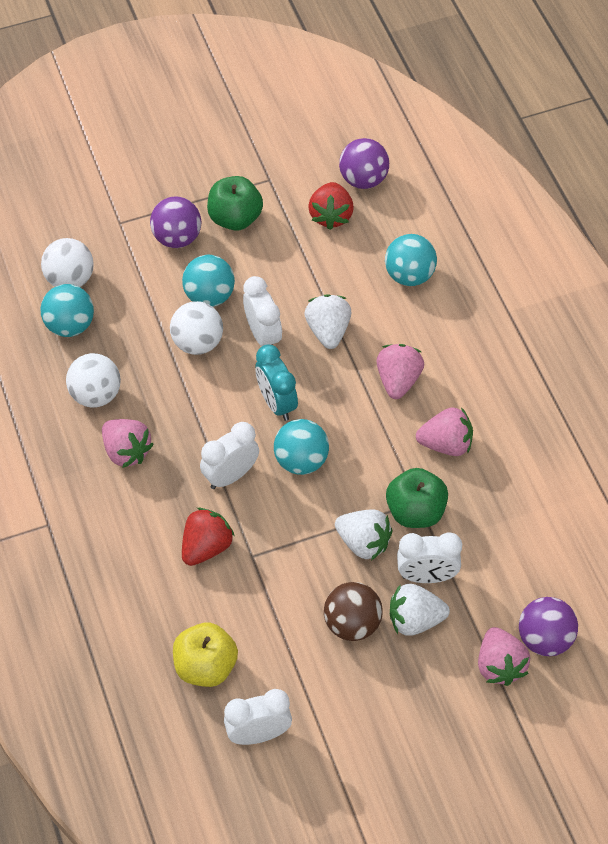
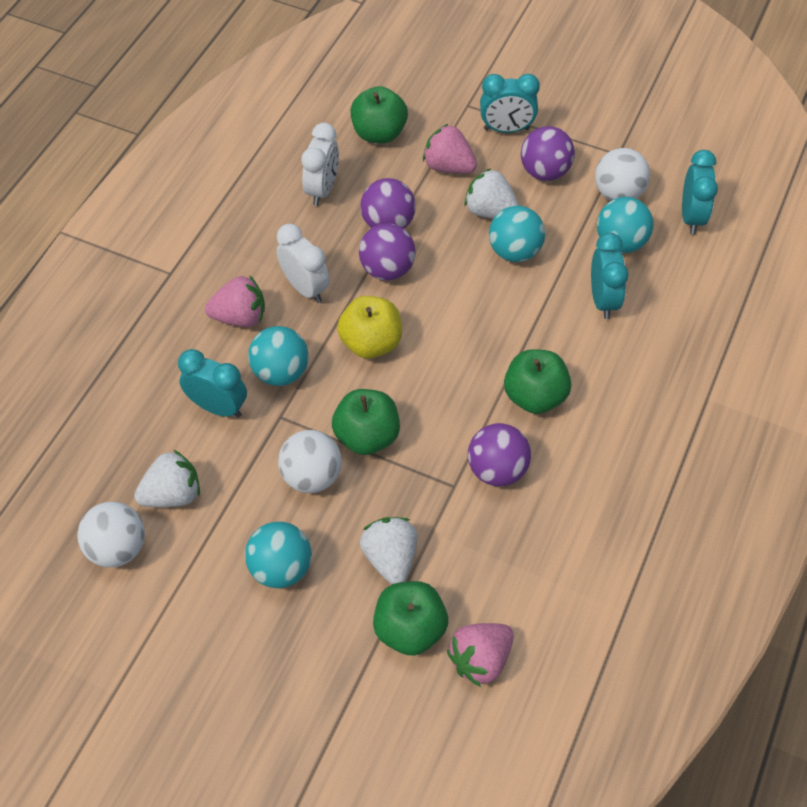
brown ball: 1 -> 0
green apple: 2 -> 4
pink strawberry: 4 -> 3
purple ball: 3 -> 4
red strawberry: 2 -> 0
turquoise clock: 1 -> 4
white clock: 4 -> 2

